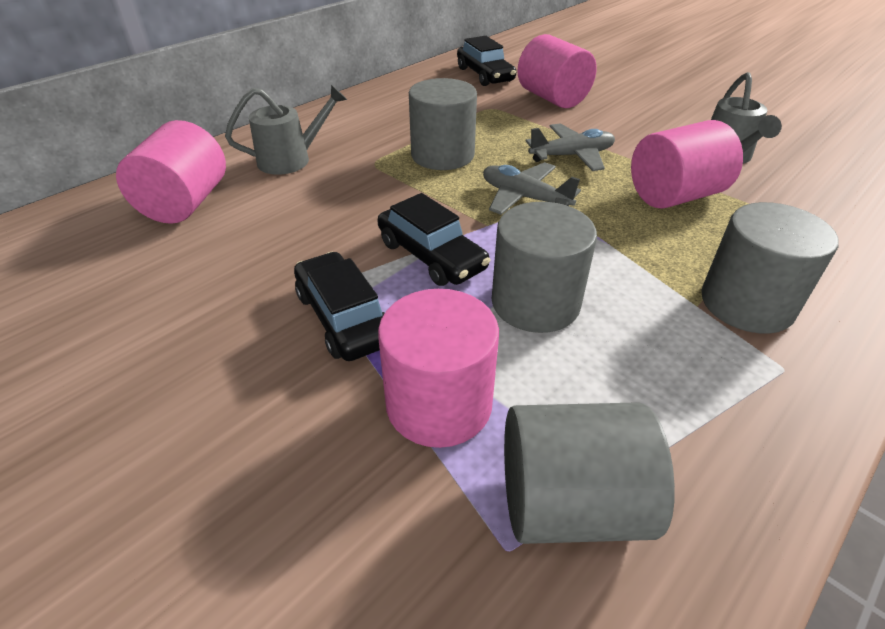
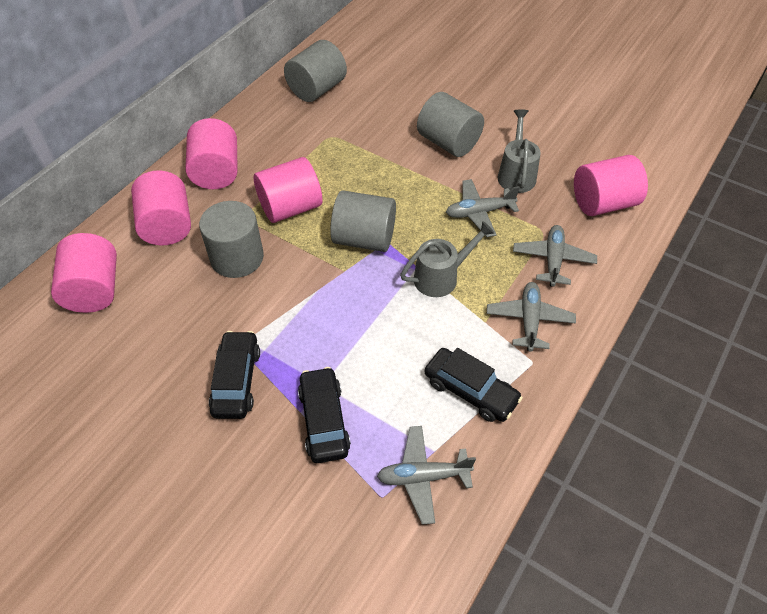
grey plane: 2 -> 4
pink cylinder: 4 -> 5

